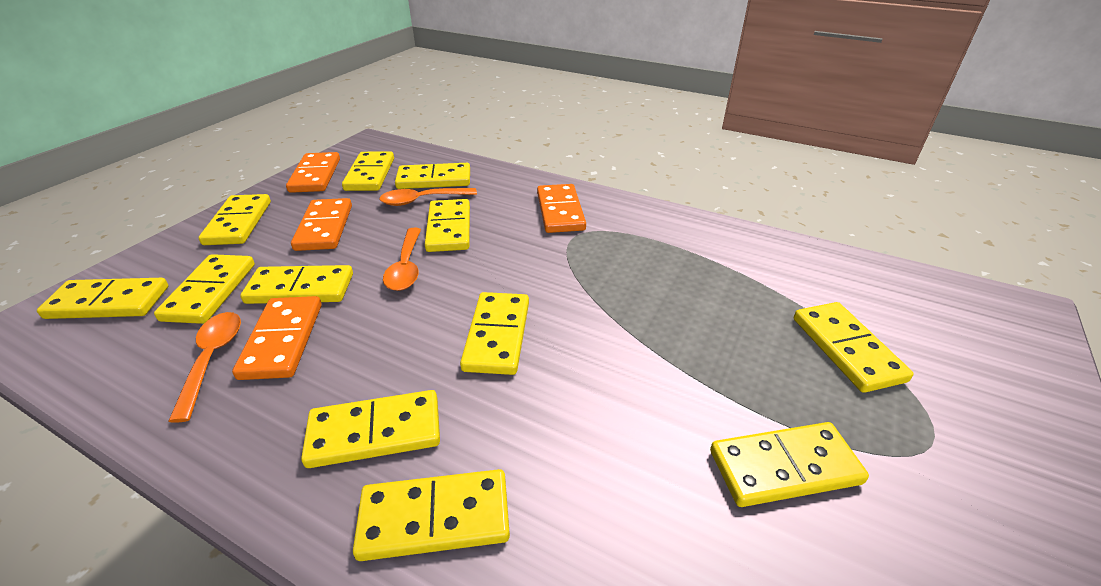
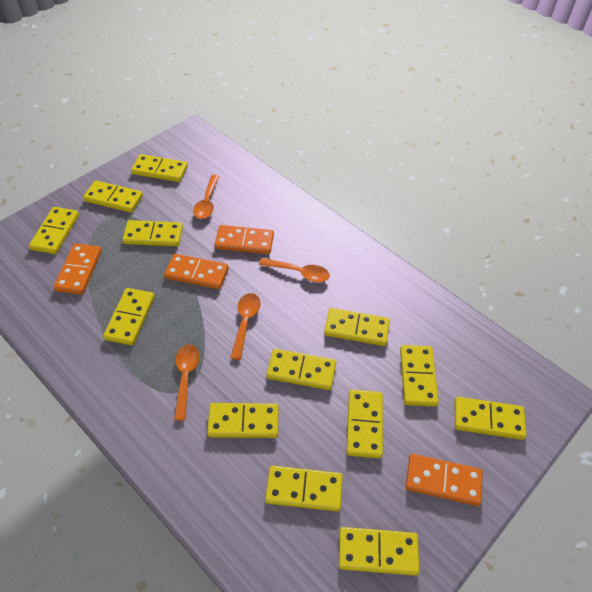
orange spoon: 3 -> 4
yellow domino: 12 -> 13

